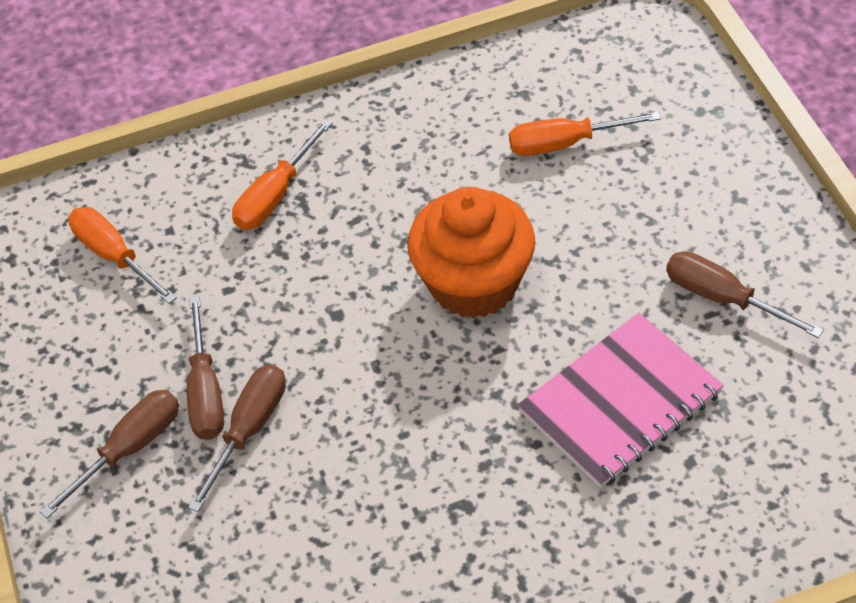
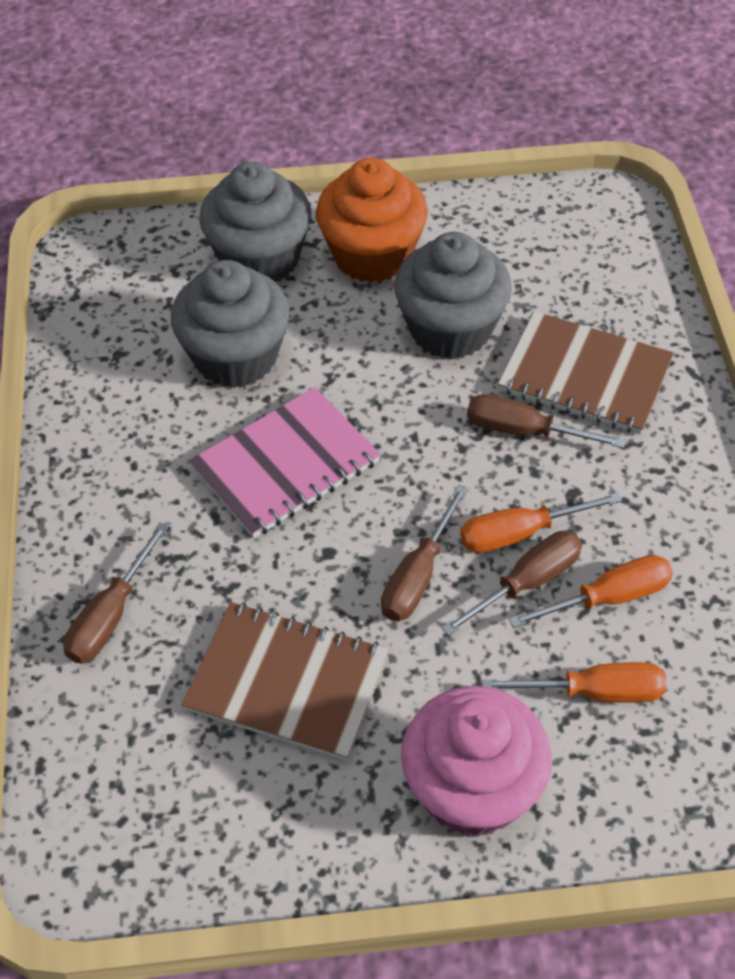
brown notebook: 0 -> 2
grey cupcake: 0 -> 3
pink cupcake: 0 -> 1

